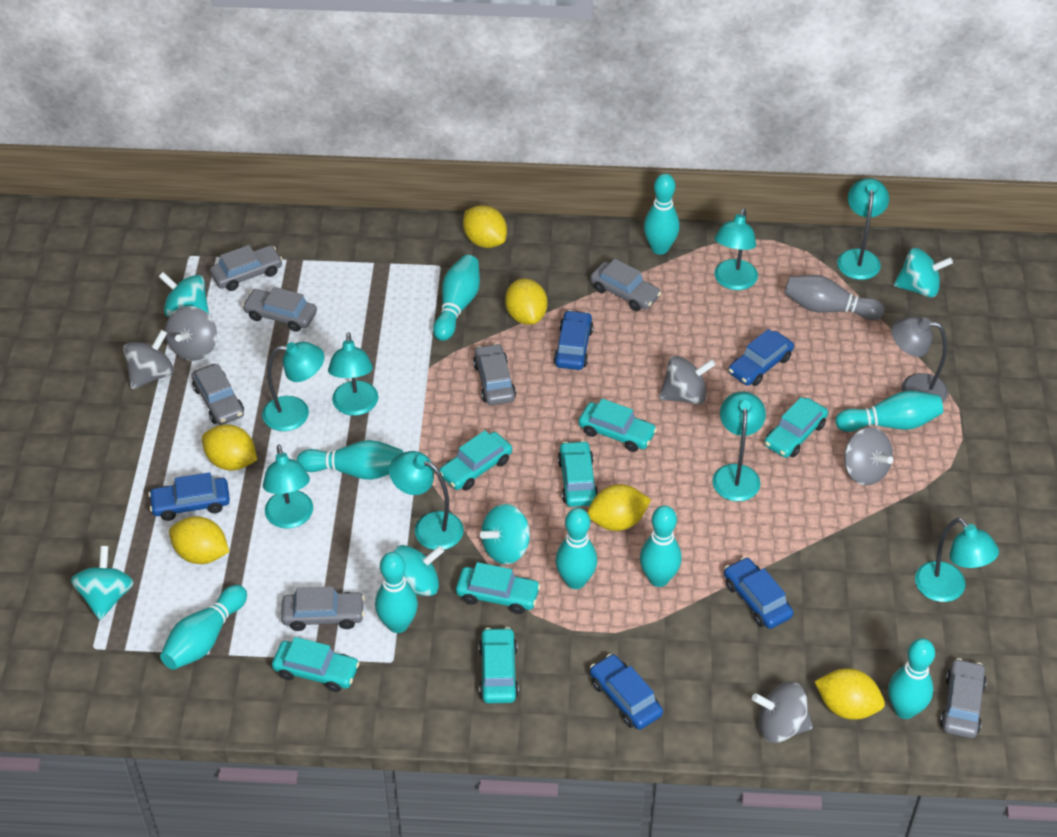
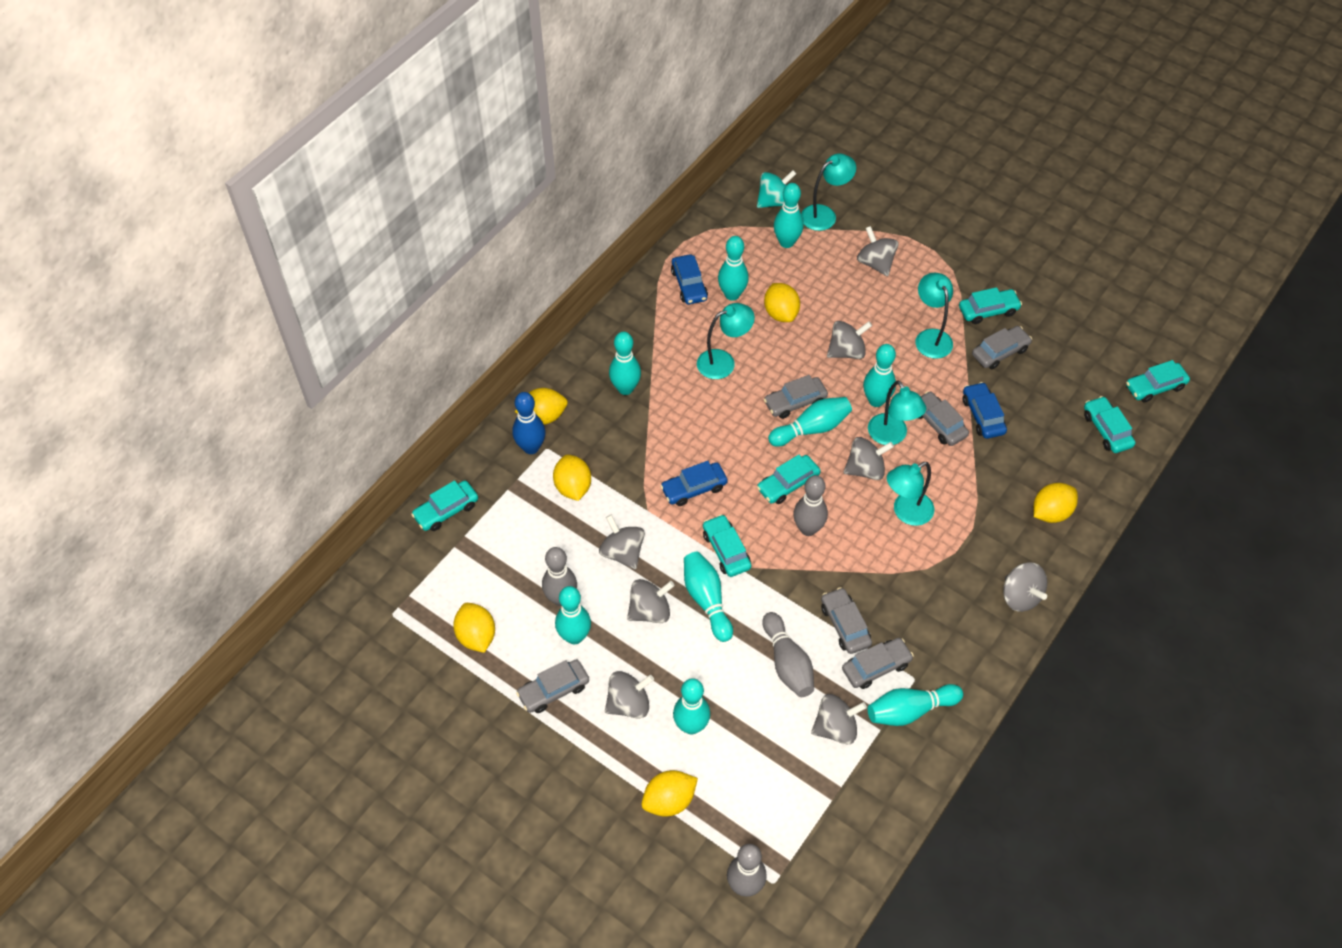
blue bowling pin: 0 -> 1
blue car: 5 -> 3
grey bowling pin: 1 -> 4
grey car: 7 -> 6
grey lamp: 1 -> 0
grey spinning top: 5 -> 8
turquoise car: 7 -> 6
turquoise lamp: 8 -> 5
turquoise spinning top: 5 -> 1

